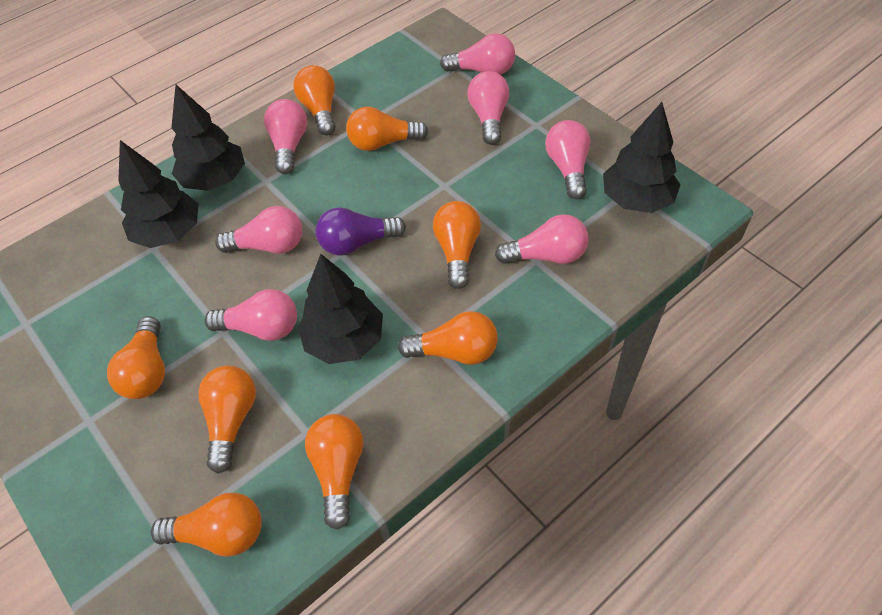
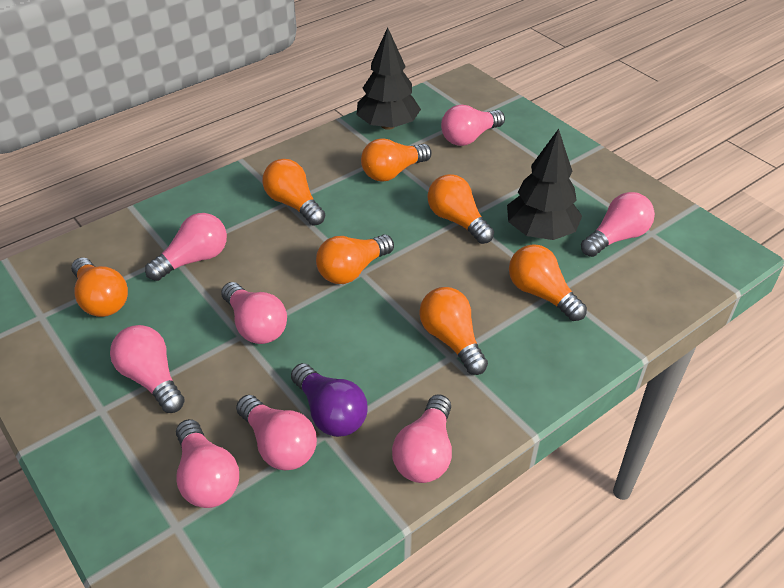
black tree: 4 -> 2
orange light bulb: 8 -> 7
pink light bulb: 7 -> 8

